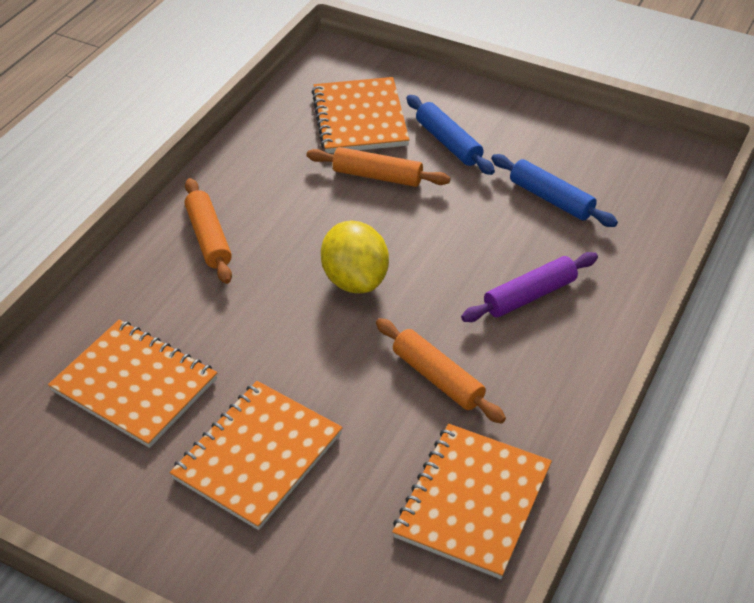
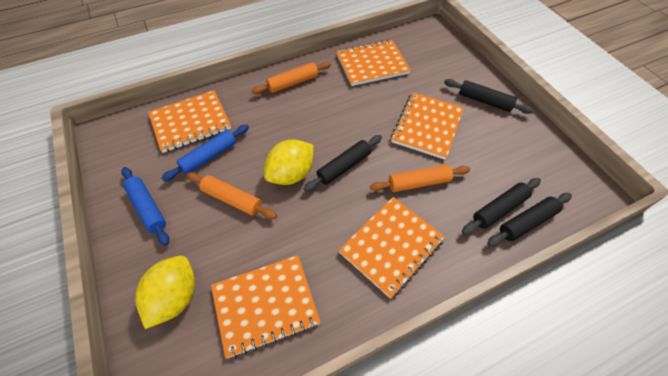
black rolling pin: 0 -> 4
orange notebook: 4 -> 5
purple rolling pin: 1 -> 0
yellow lemon: 1 -> 2

